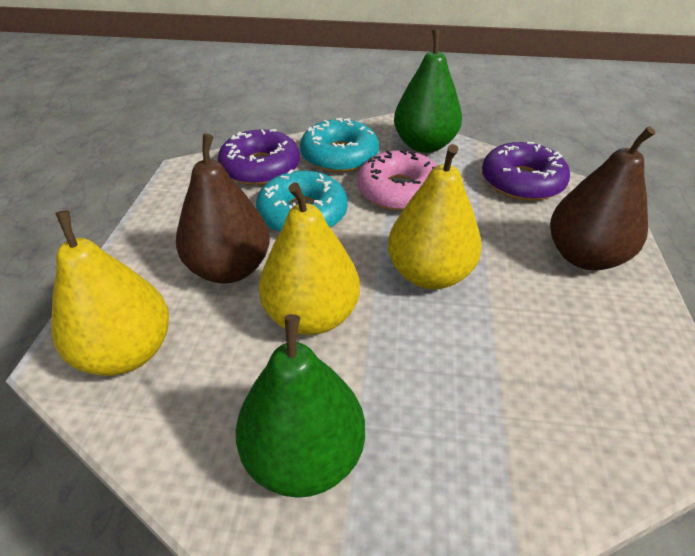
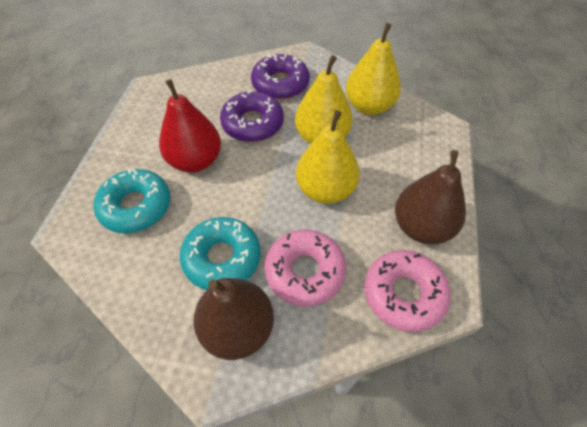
green pear: 2 -> 0
pink donut: 1 -> 2
red pear: 0 -> 1

